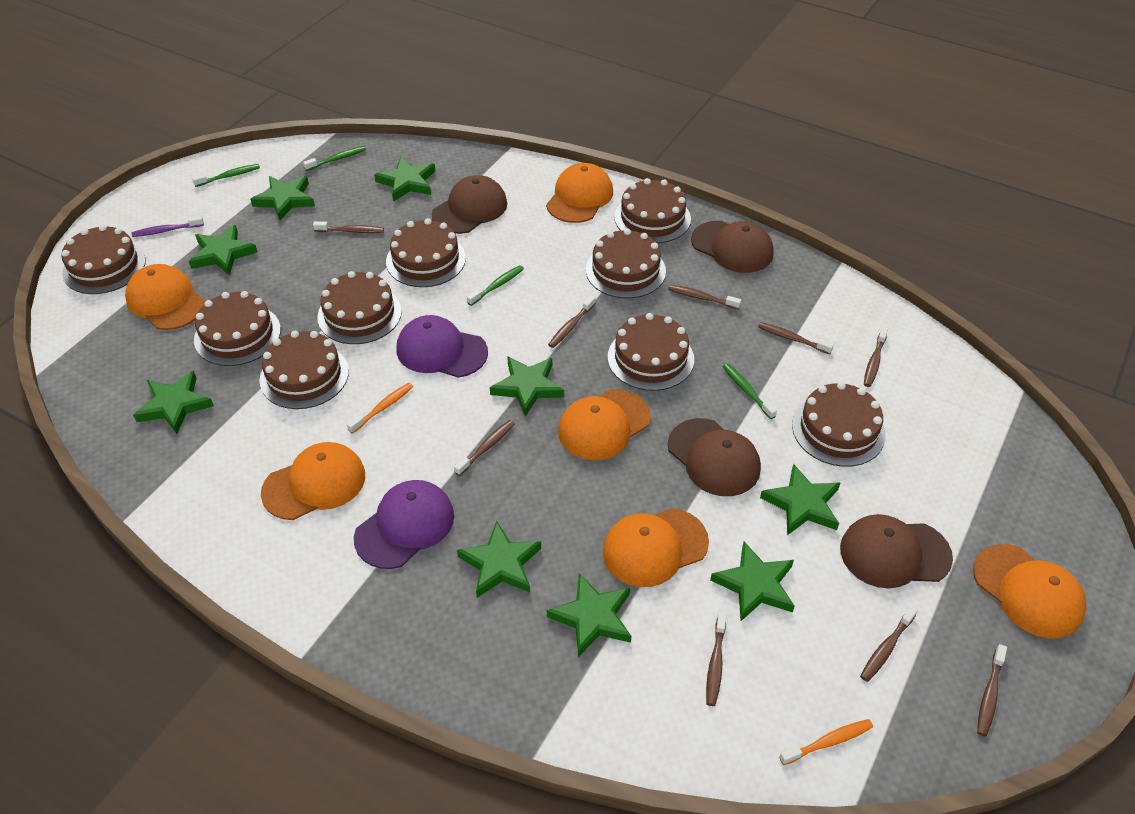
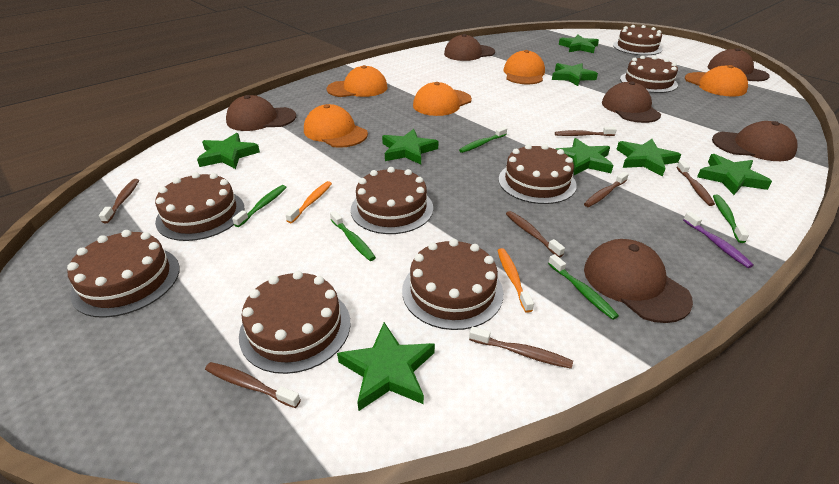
brown cake: 9 -> 8
brown cap: 4 -> 6
brown toothbrush: 9 -> 7
green star: 9 -> 8
green toothbrush: 4 -> 5
orange cap: 6 -> 5
purple cap: 2 -> 0

